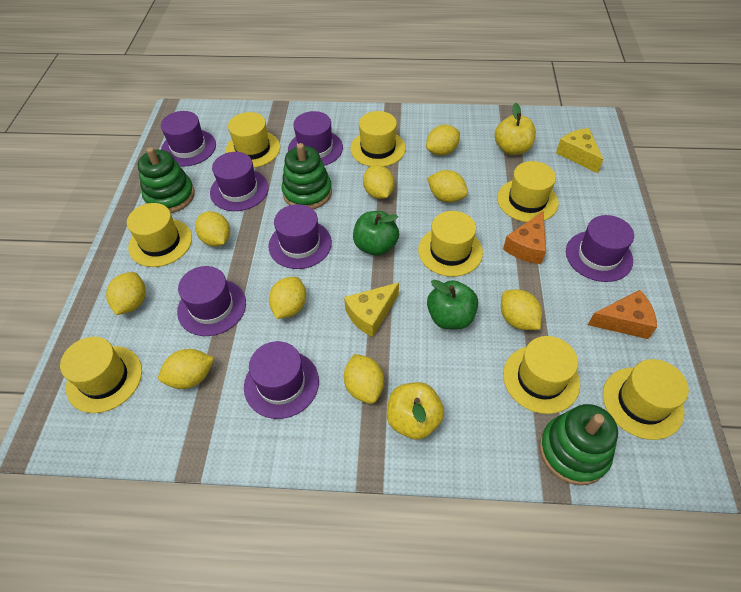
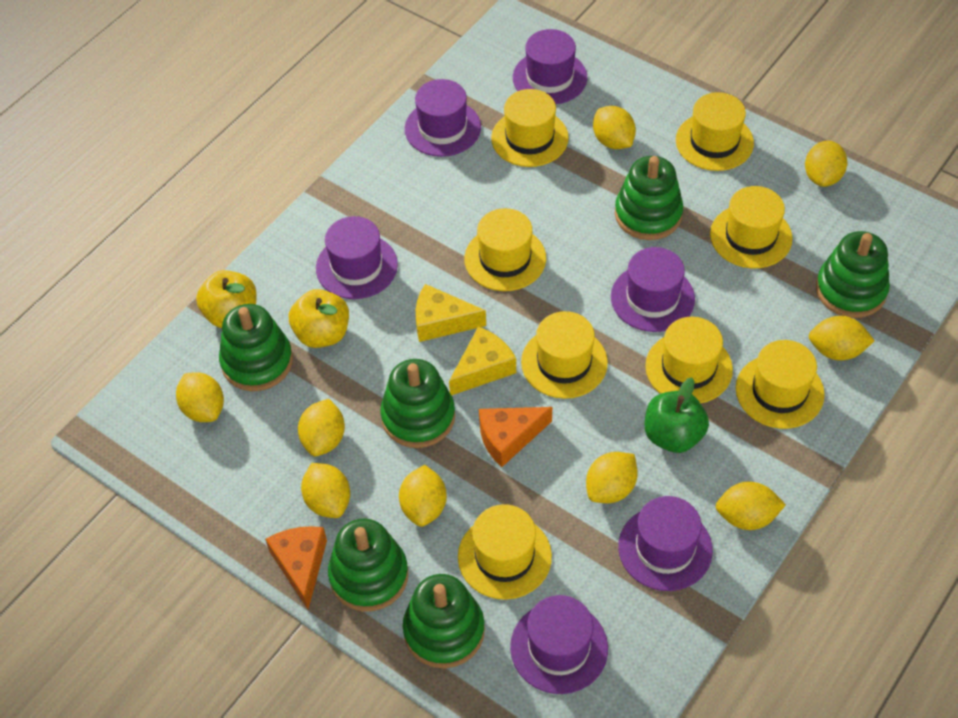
green apple: 2 -> 1
green stacking toy: 3 -> 6
purple hat: 7 -> 6

